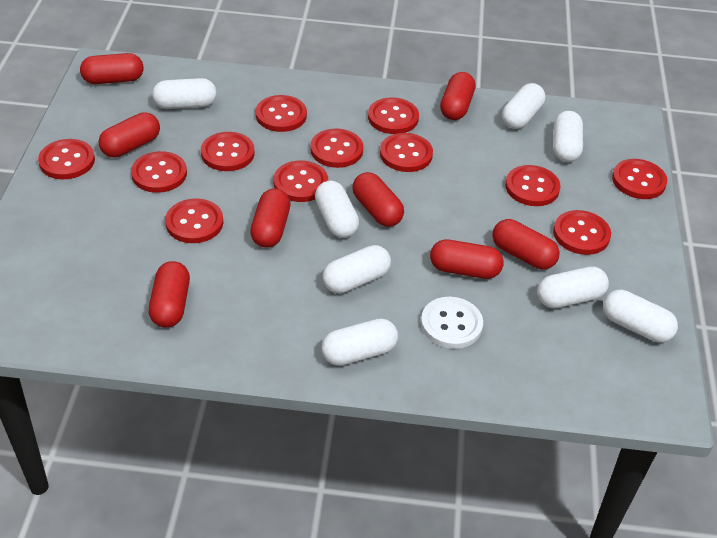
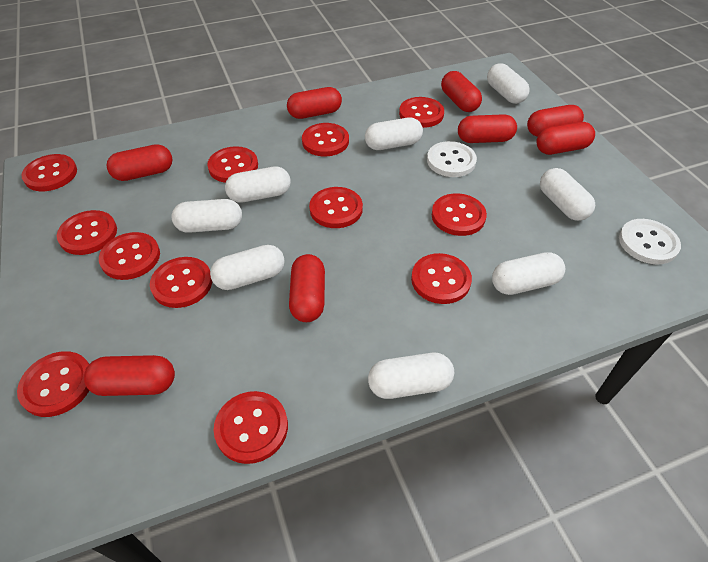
white button: 1 -> 2

